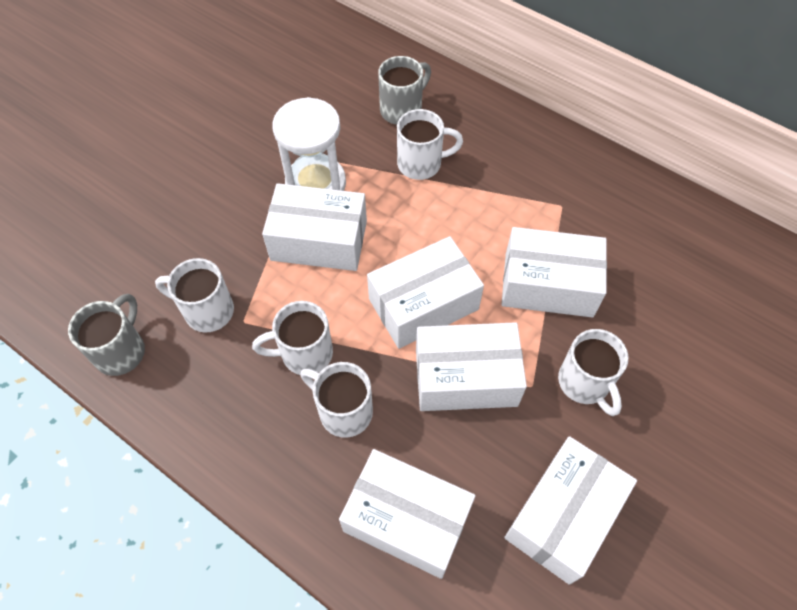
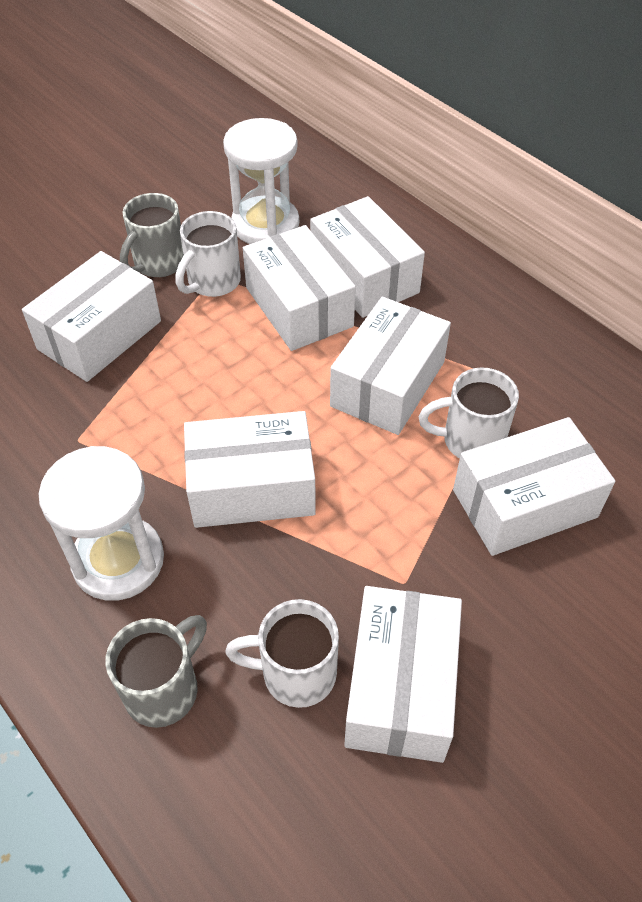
white box: 6 -> 7
white hourglass: 1 -> 2
white mug: 5 -> 3

